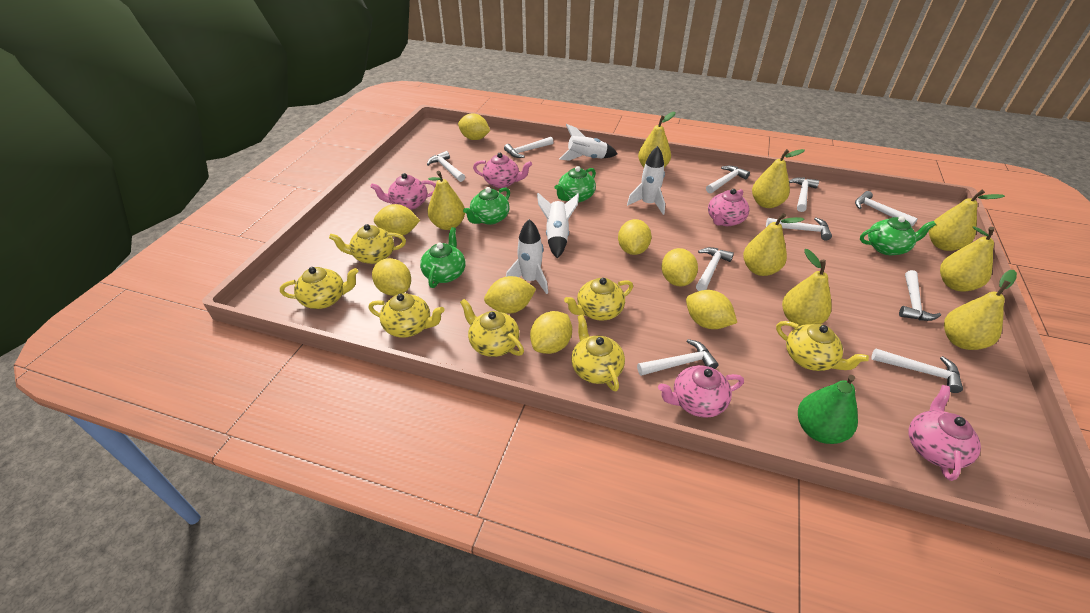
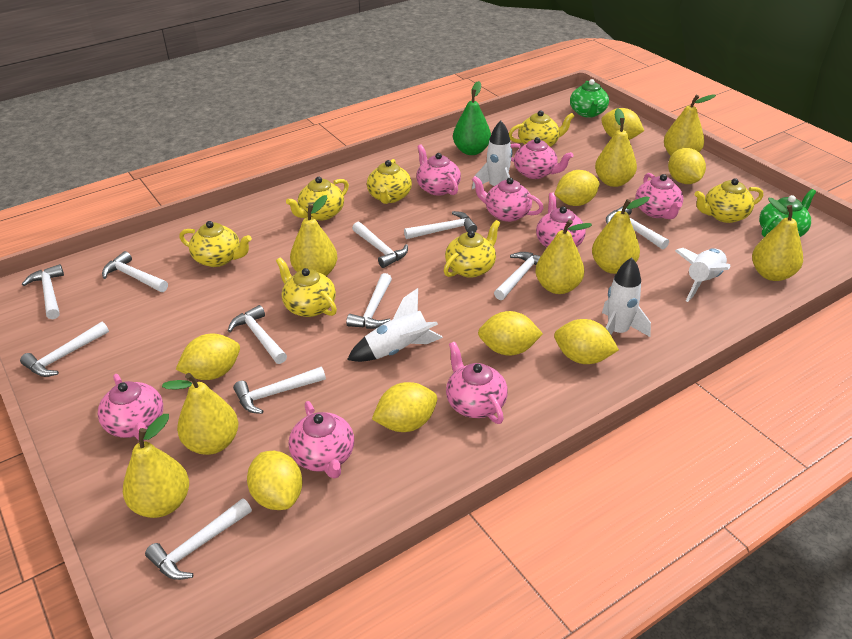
green teapot: 4 -> 2
pink teapot: 5 -> 8
white hammer: 10 -> 11

